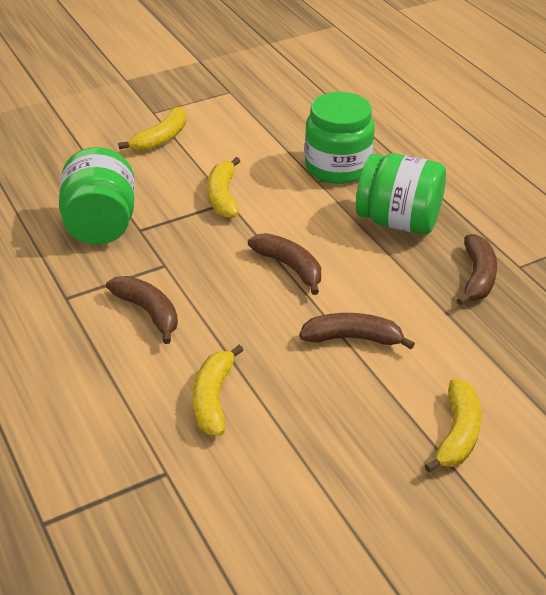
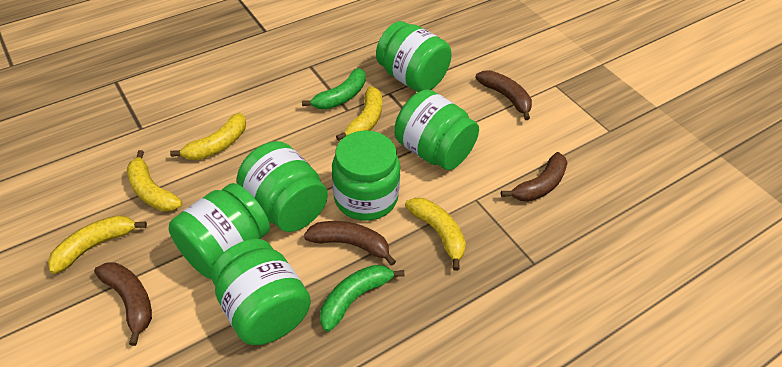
green banana: 0 -> 2
green jar: 3 -> 6
yellow banana: 4 -> 5

